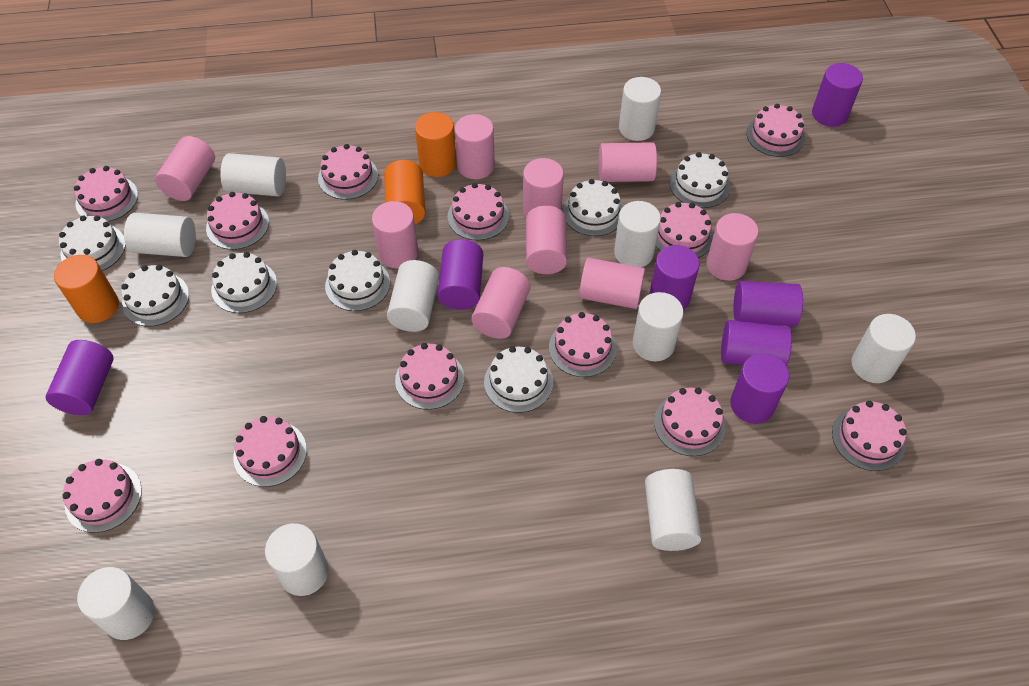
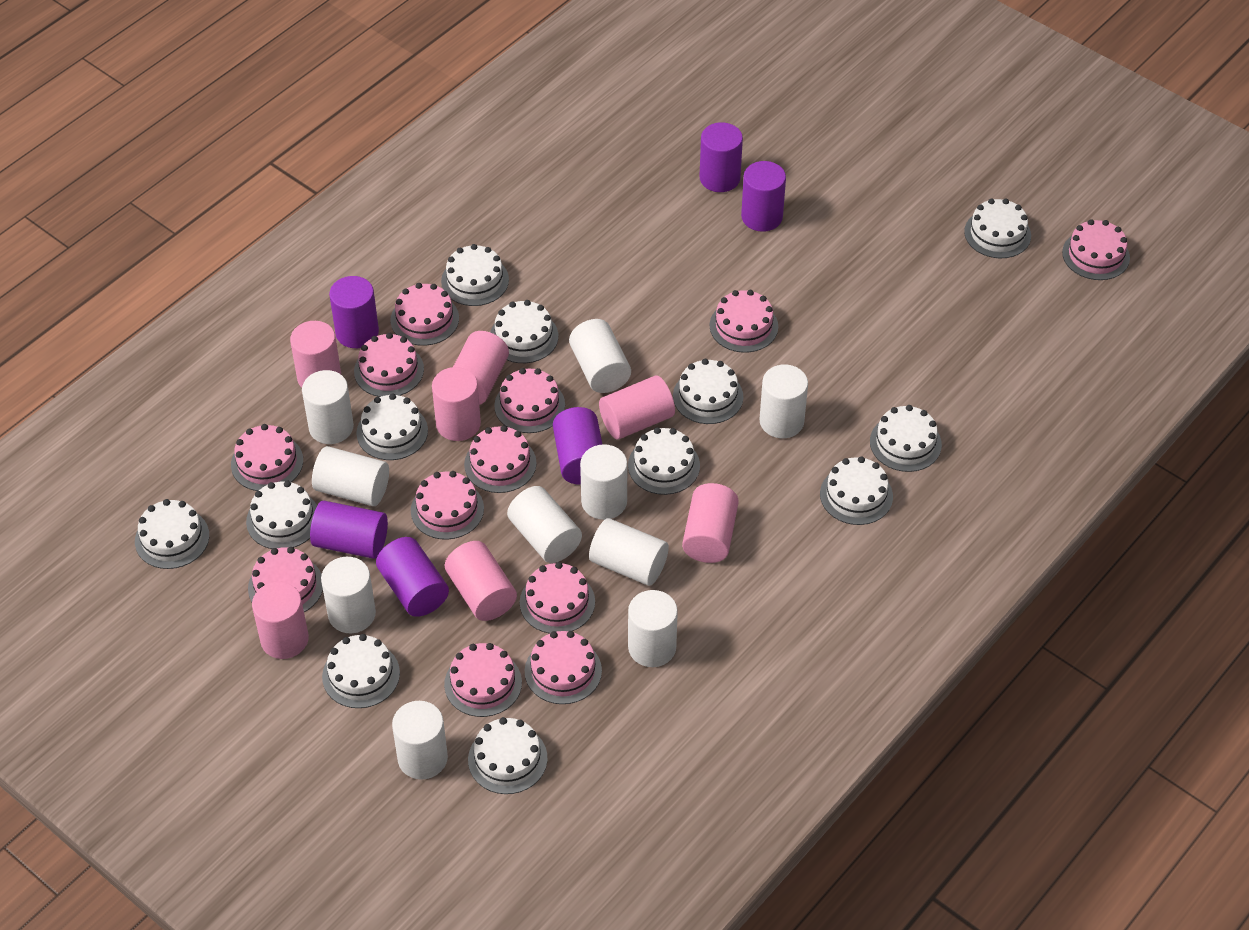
orange cylinder: 3 -> 0
pink cylinder: 9 -> 7
purple cylinder: 7 -> 6
white cake: 7 -> 12

